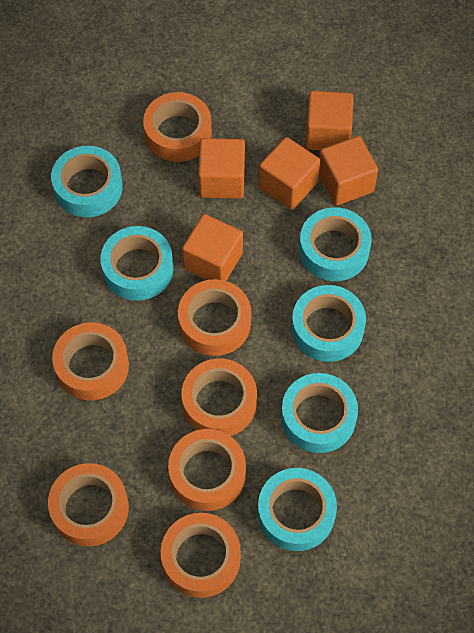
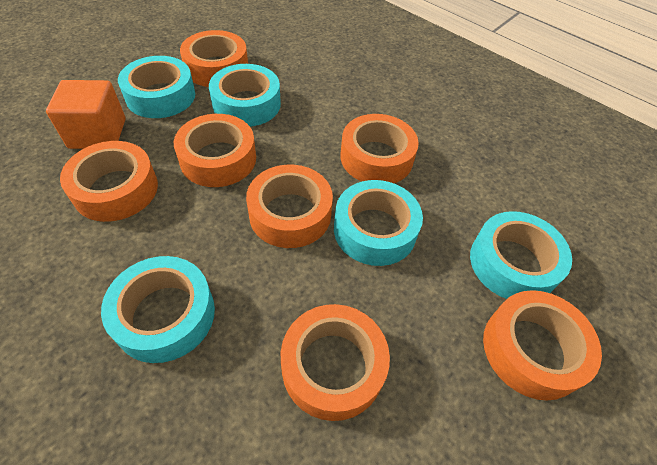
orange cube: 5 -> 1
turquoise tape: 6 -> 5

